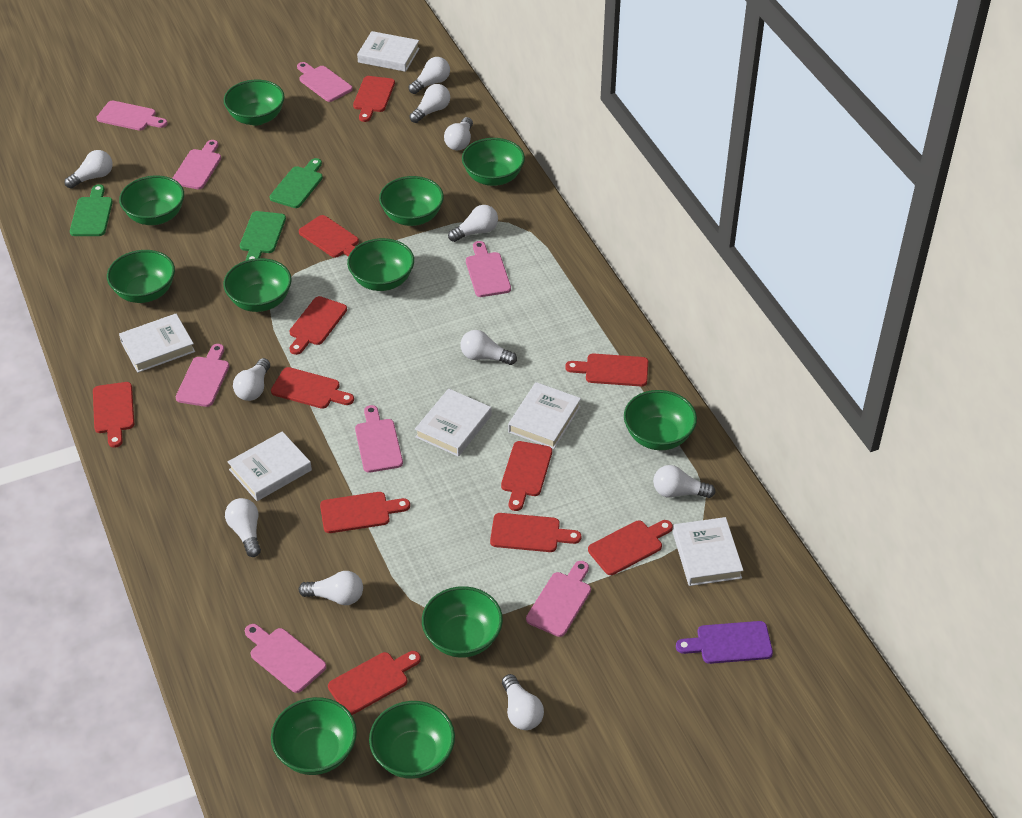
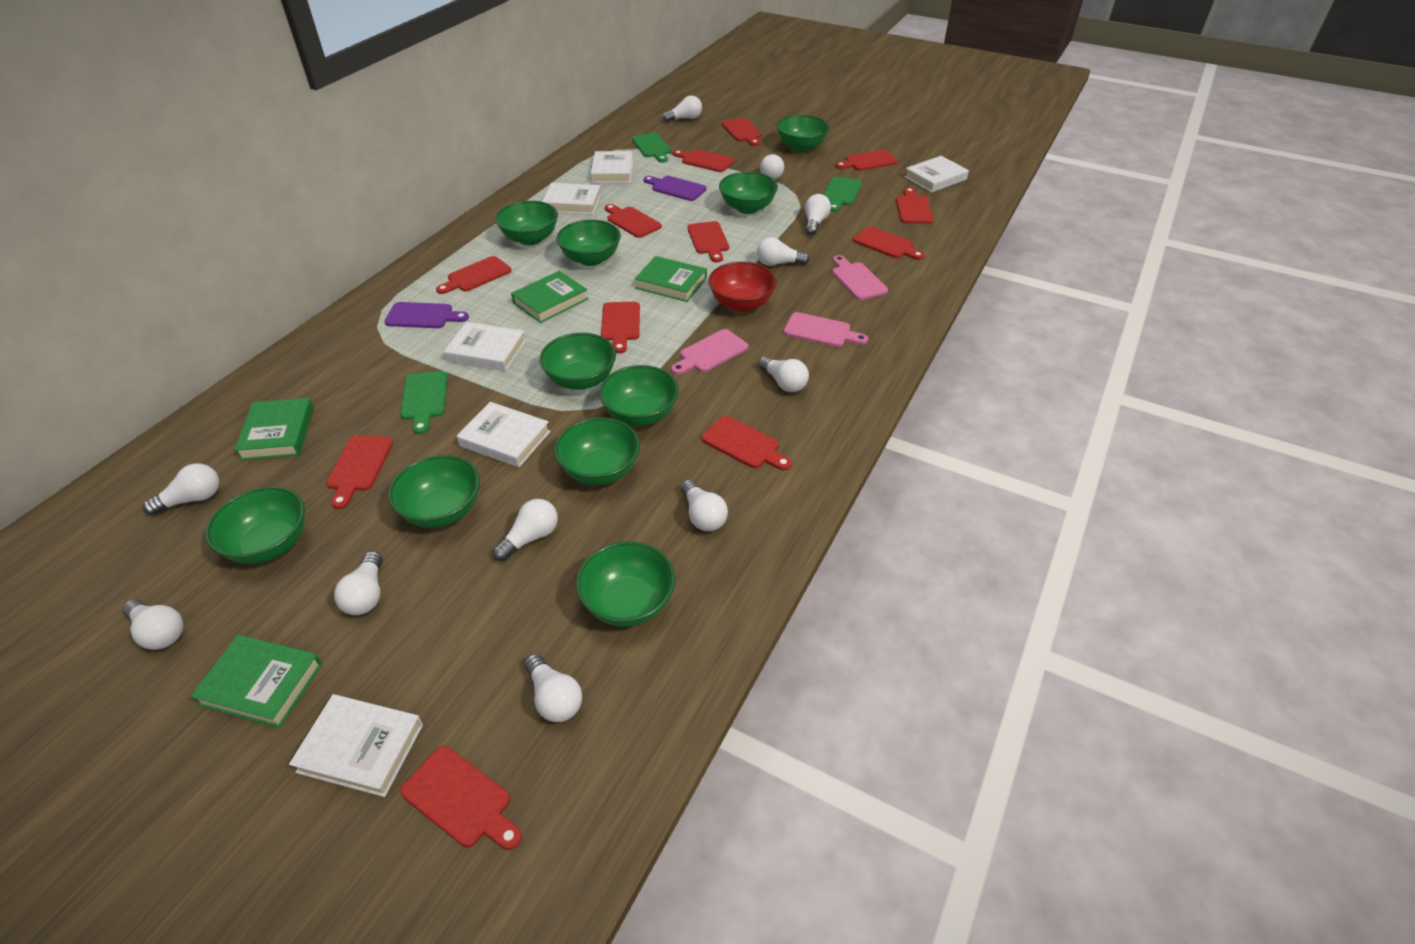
green book: 0 -> 4
green bowl: 11 -> 10
pink cutting board: 8 -> 3
purple cutting board: 1 -> 2
red bowl: 0 -> 1
red cutting board: 11 -> 12

